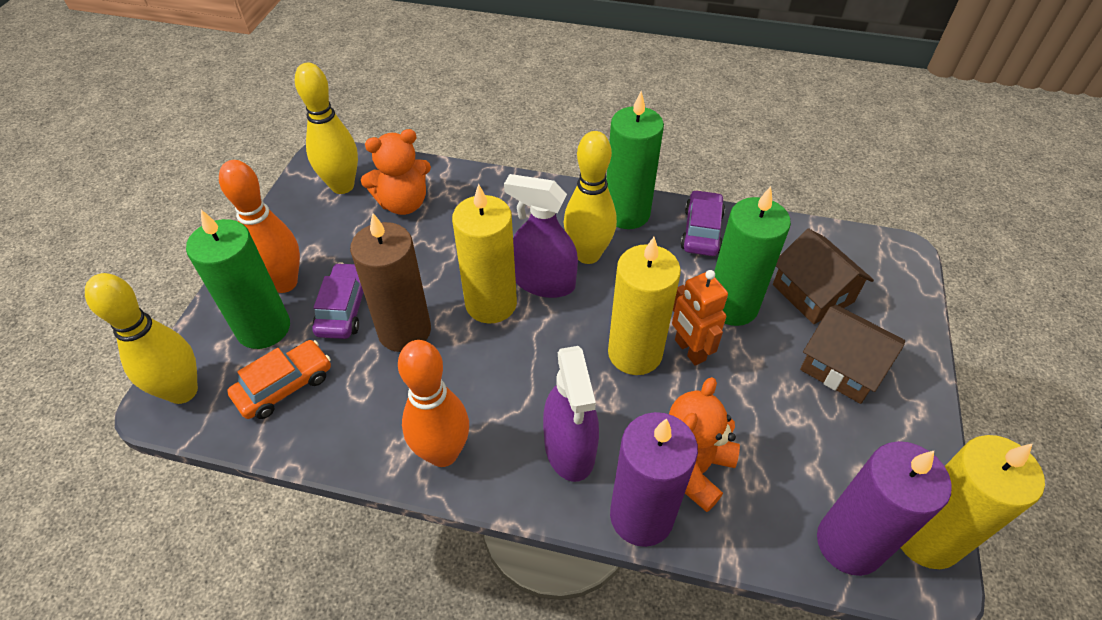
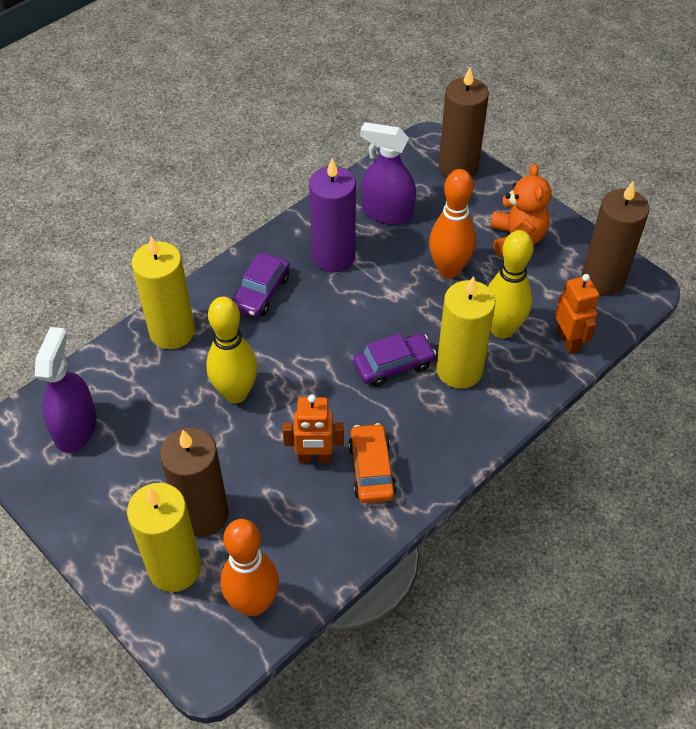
brown candle: 1 -> 3
brown house: 2 -> 0
green candle: 3 -> 0
orange robot: 1 -> 2
orange teddy bear: 2 -> 1
purple candle: 2 -> 1
yellow bowling pin: 3 -> 2

